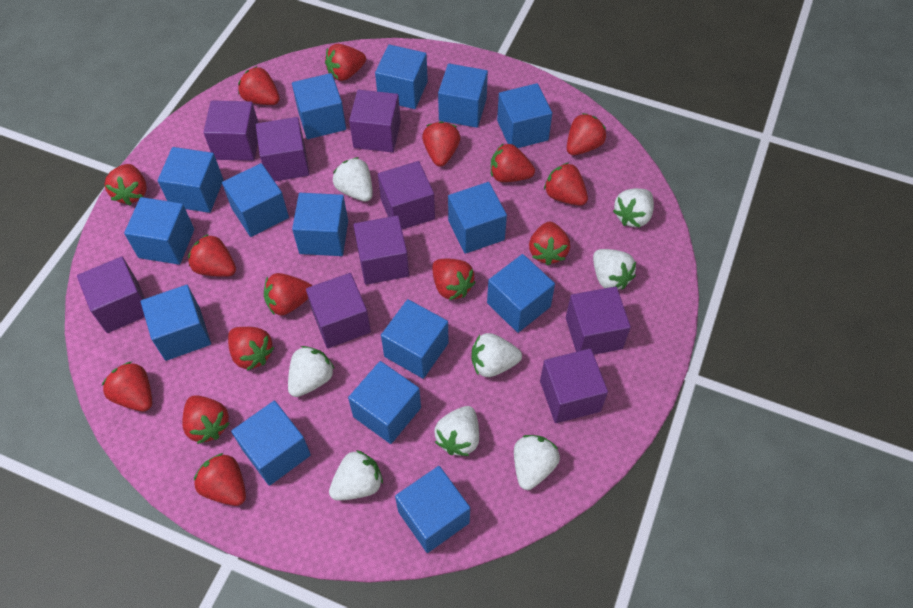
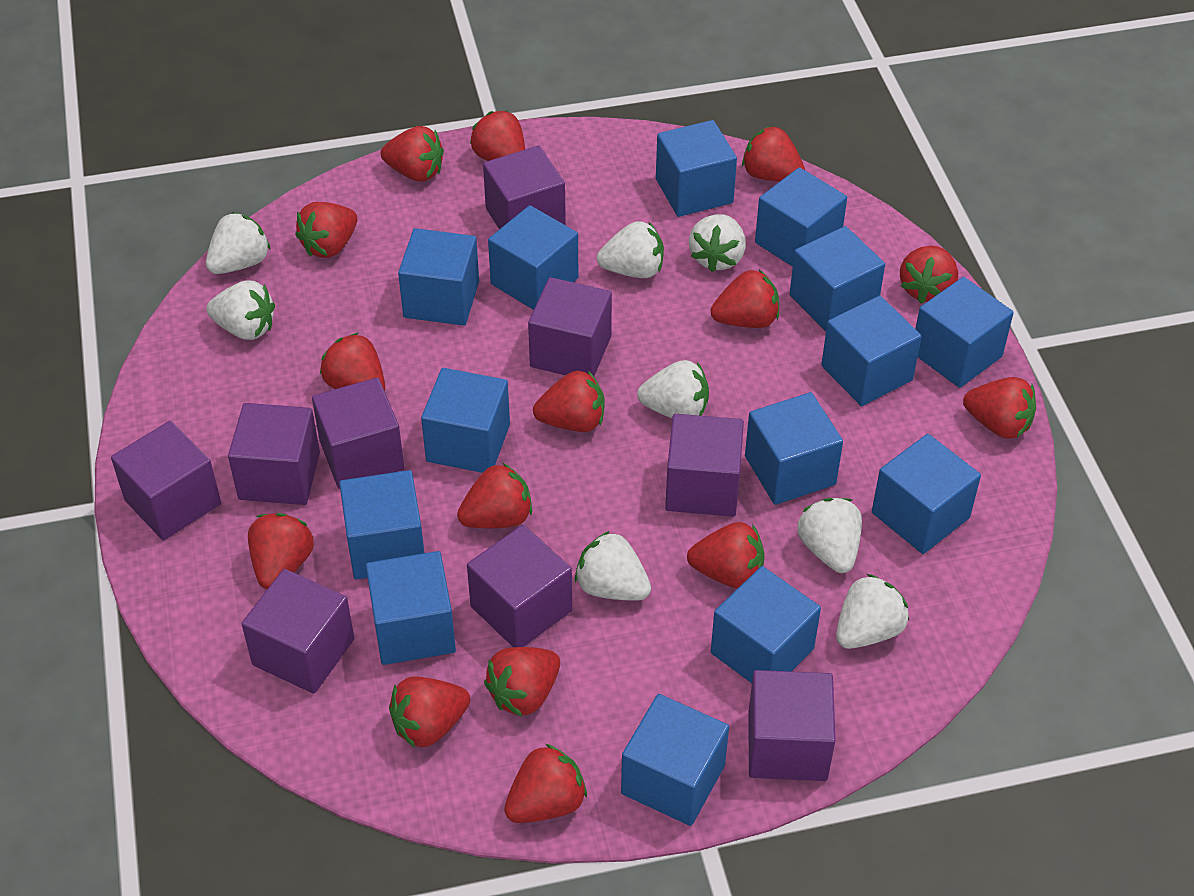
blue cube: 15 -> 14

